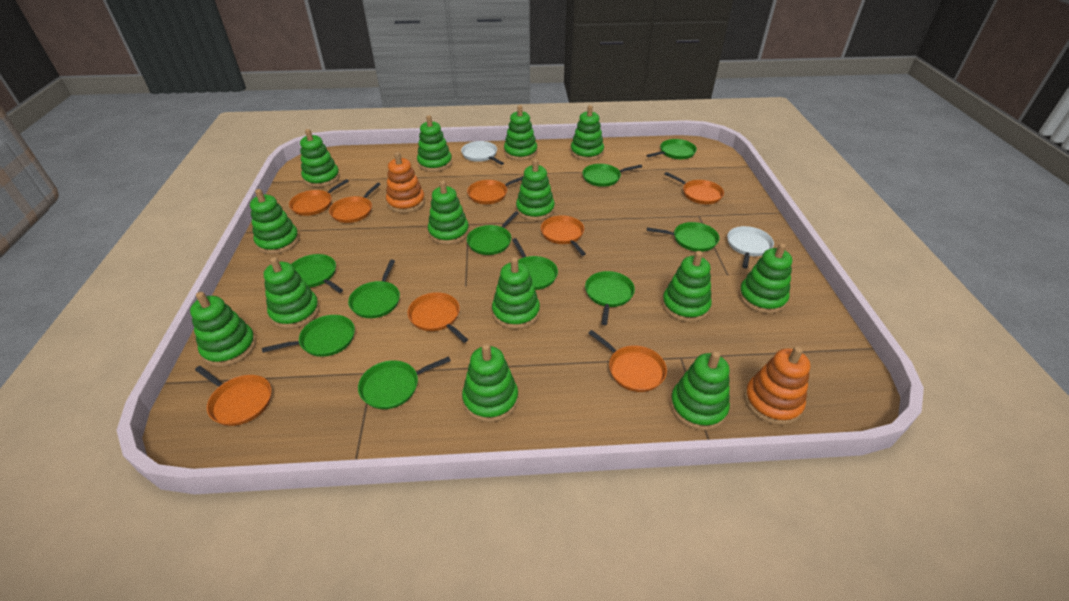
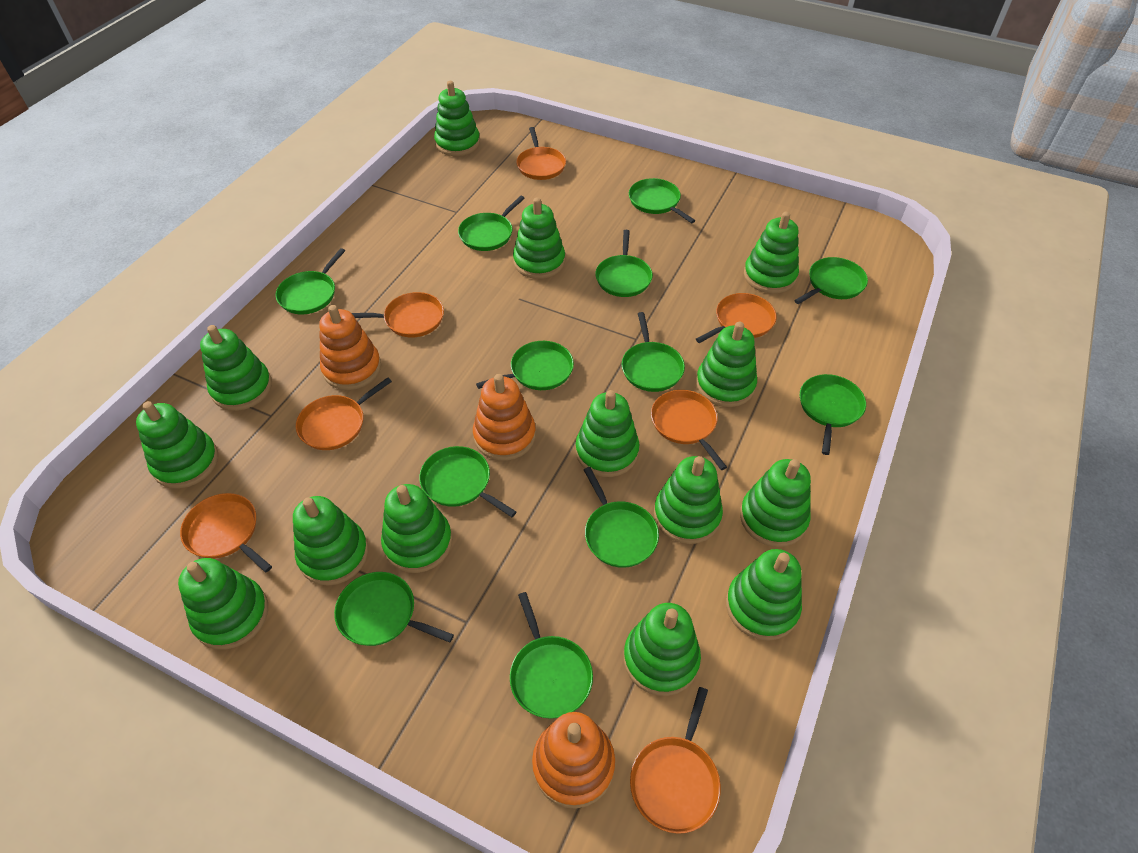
green pan: 10 -> 12
orange pan: 8 -> 7
orange stacking toy: 2 -> 3
white pan: 2 -> 0

